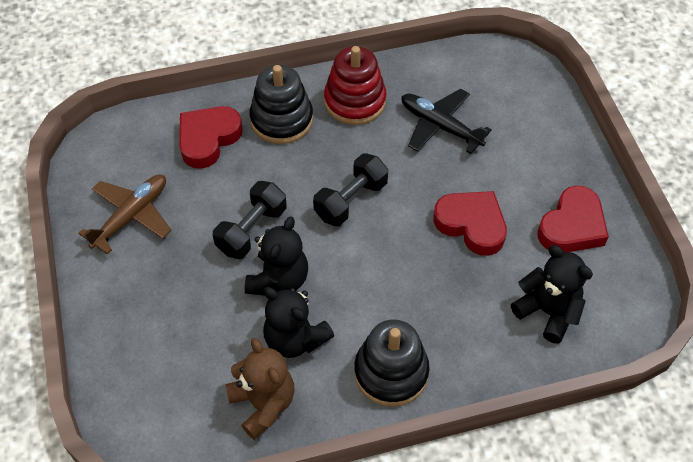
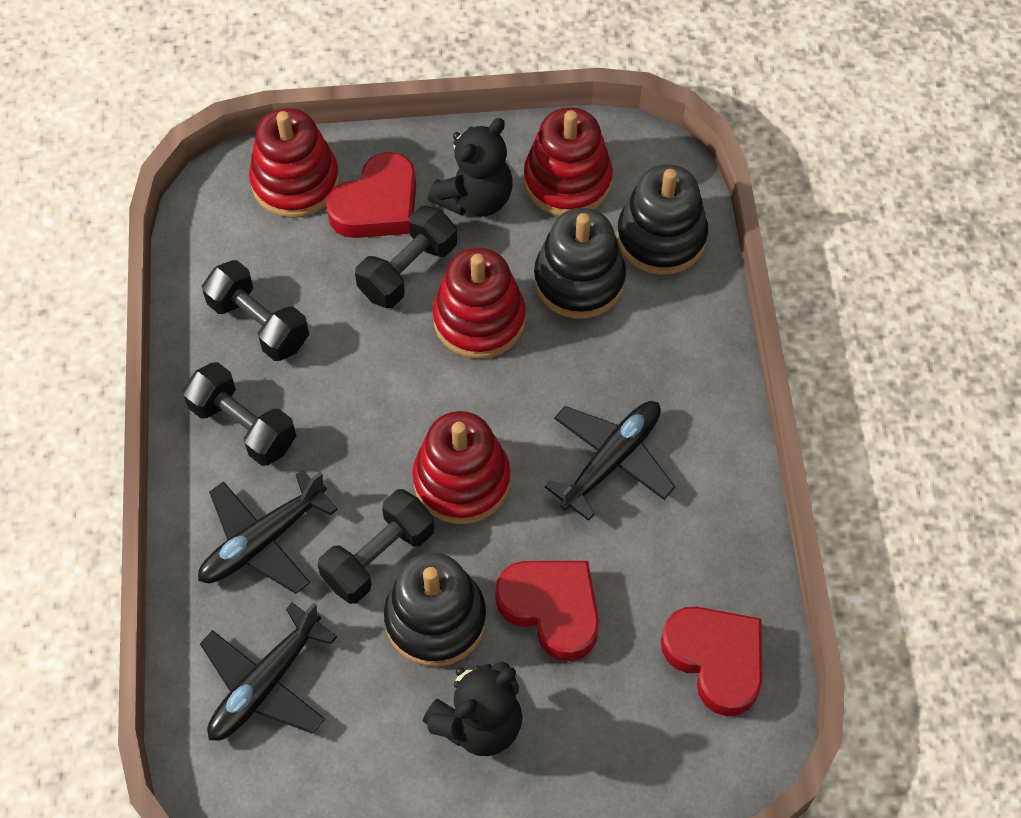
black dumbbell: 2 -> 4
black plane: 1 -> 3
black stacking toy: 2 -> 3
black teddy bear: 3 -> 2
brown plane: 1 -> 0
brown teddy bear: 1 -> 0
red stacking toy: 1 -> 4

